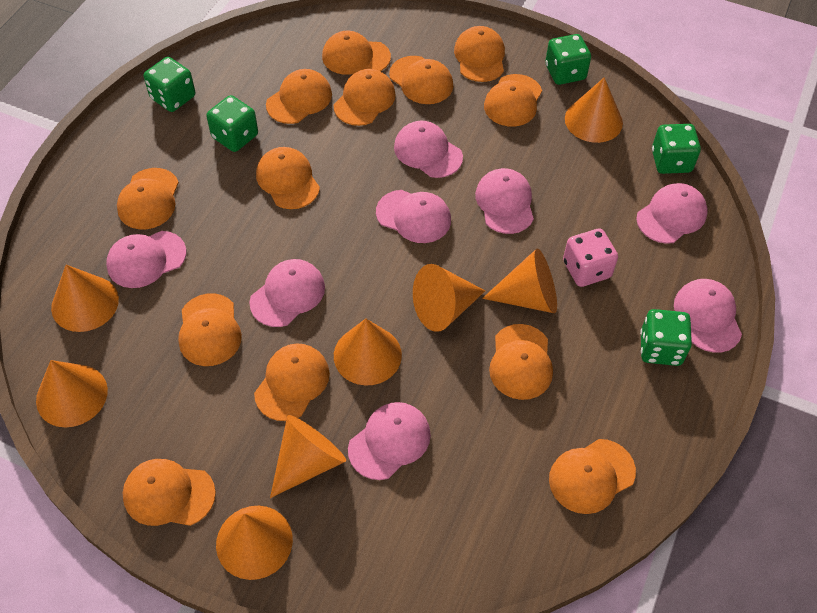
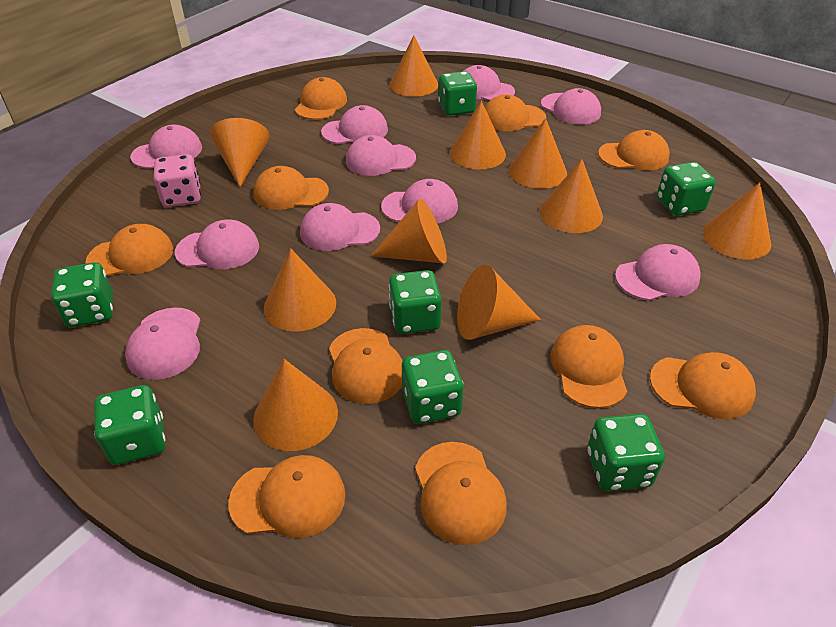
green dice: 5 -> 7
orange cap: 13 -> 10
orange cone: 8 -> 10
pink cap: 8 -> 10

